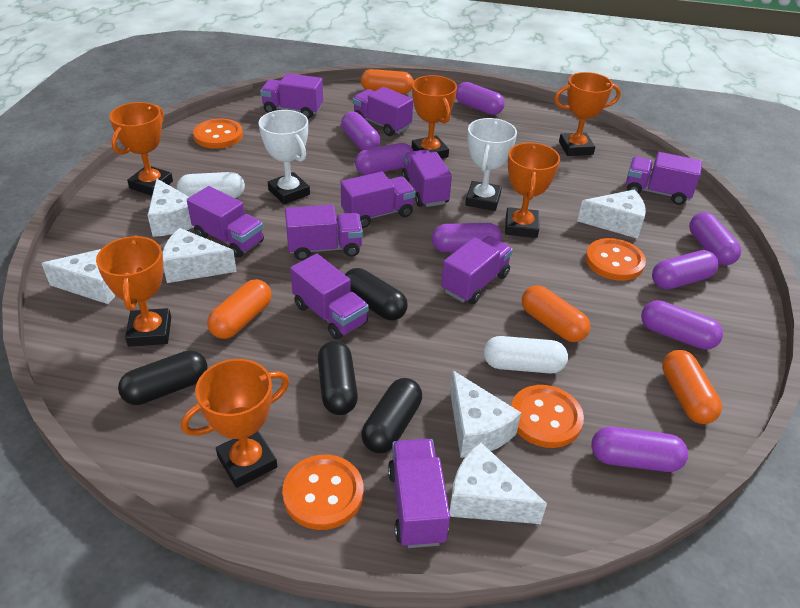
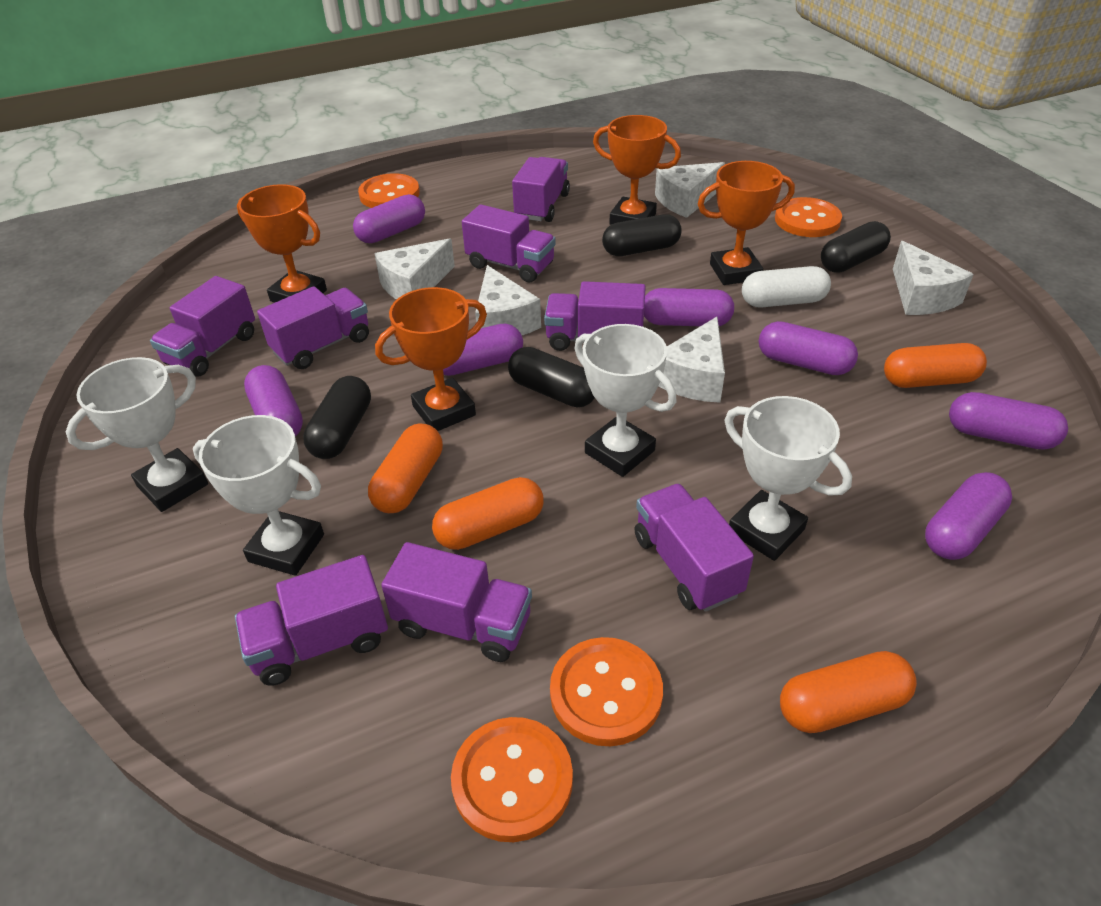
orange trophy: 6 -> 4
purple capsule: 8 -> 7
purple truck: 10 -> 8
white capsule: 2 -> 1
white cheese: 6 -> 5
white trophy: 2 -> 4

